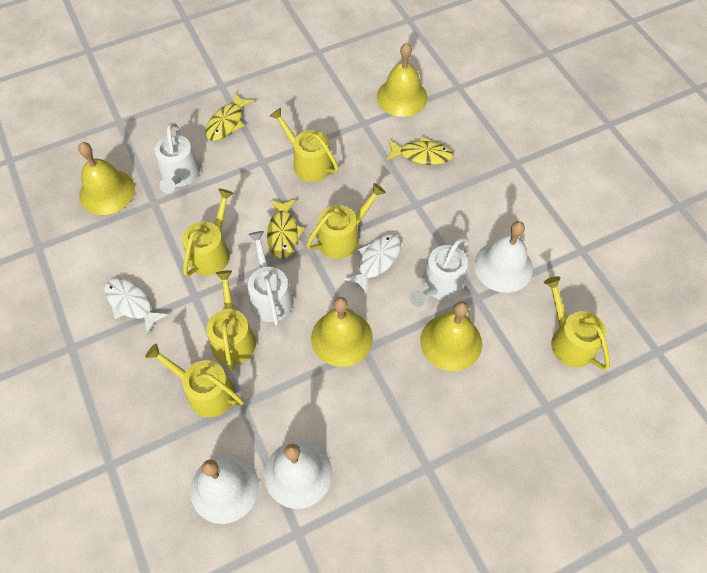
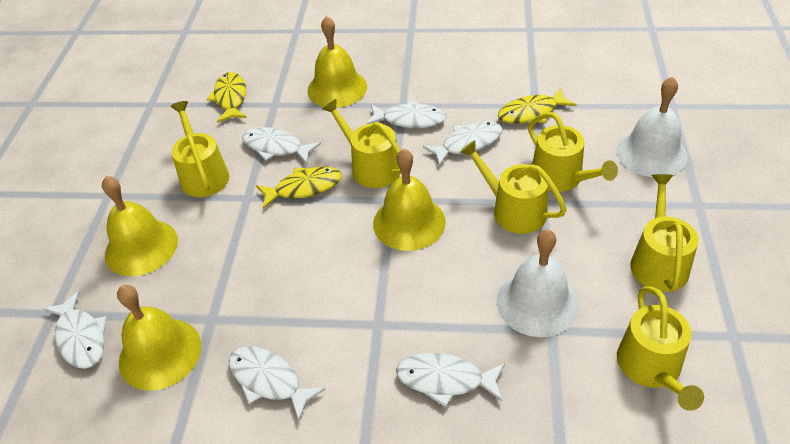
white bell: 3 -> 2
white fish: 2 -> 6
white watering can: 3 -> 0

